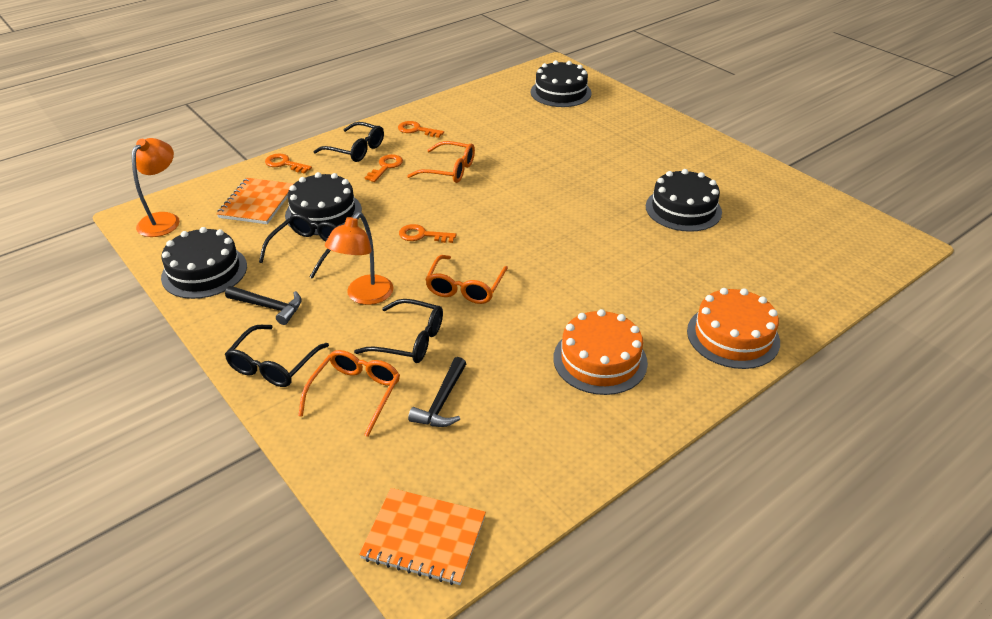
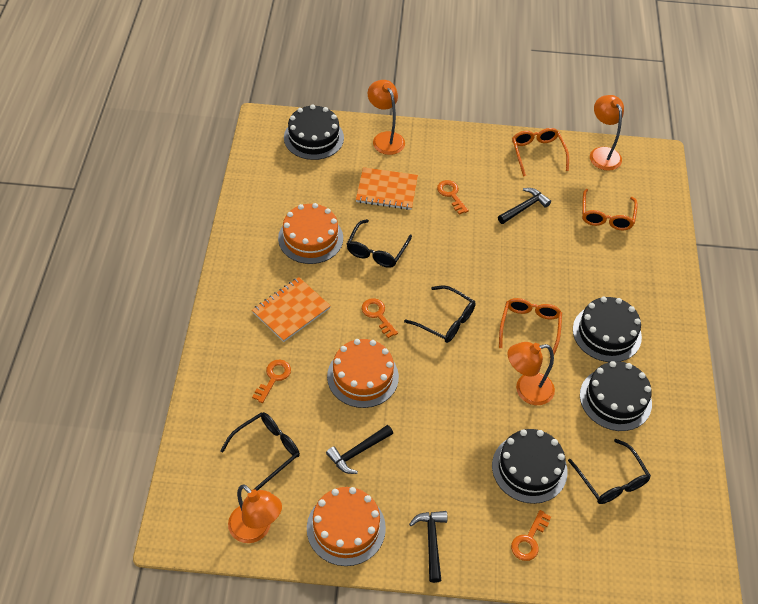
black hammer: 2 -> 3
orange cake: 2 -> 3
orange lamp: 2 -> 4

